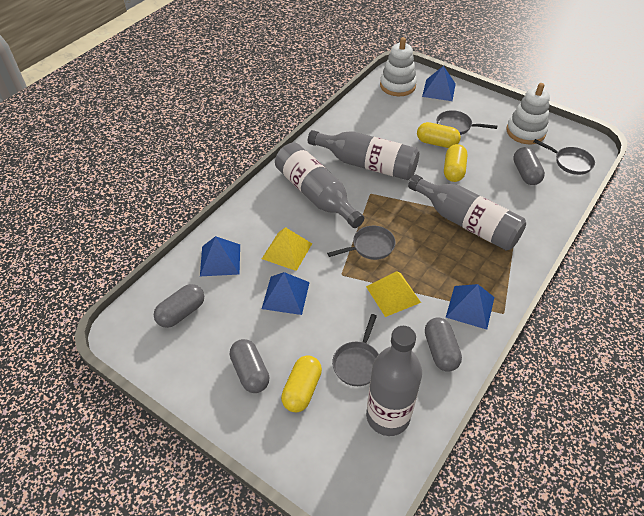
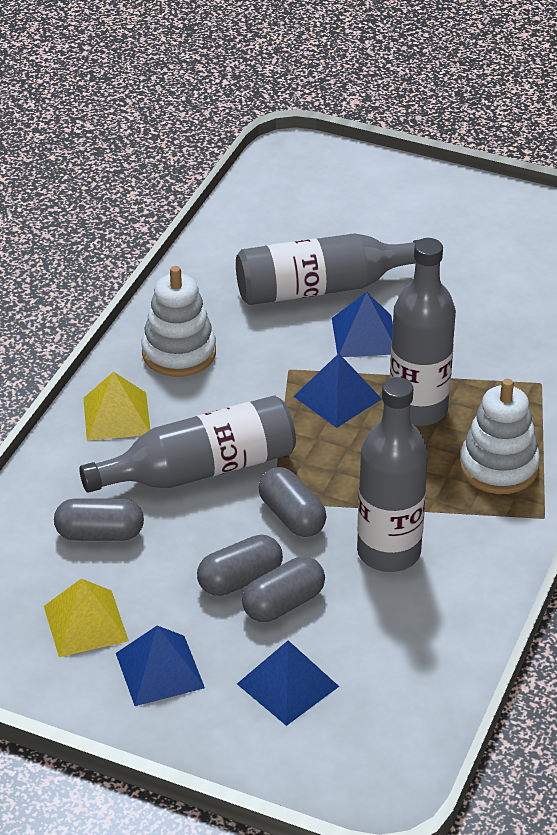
grey pan: 4 -> 0
yellow capsule: 3 -> 0

